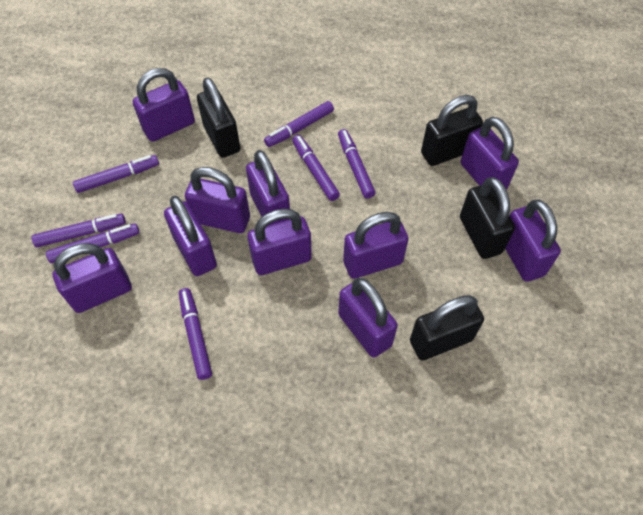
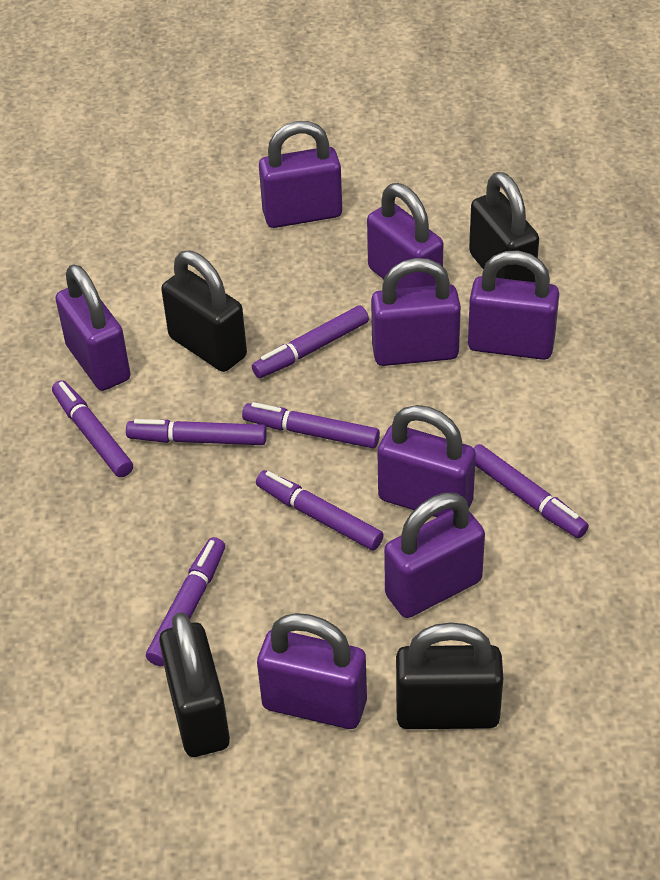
purple padlock: 10 -> 8

